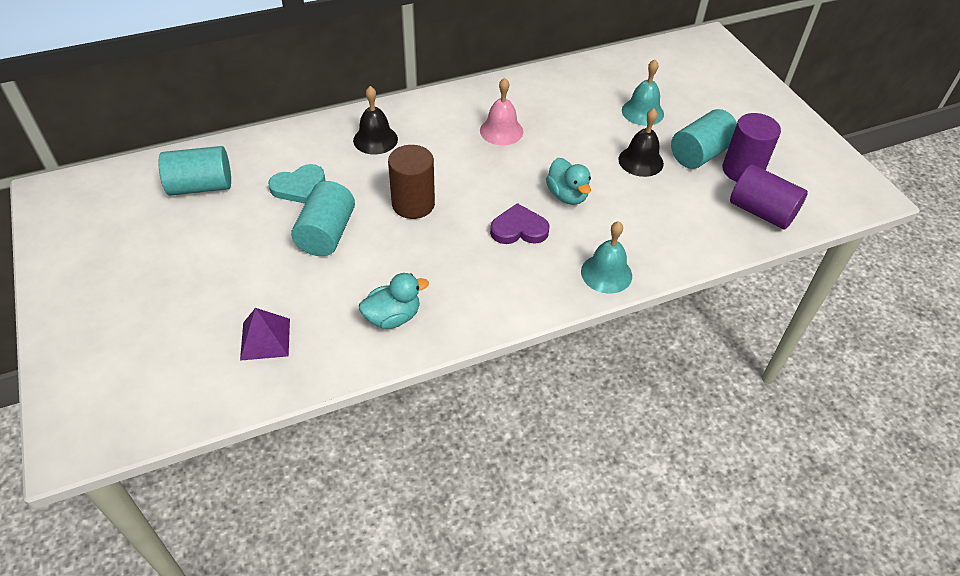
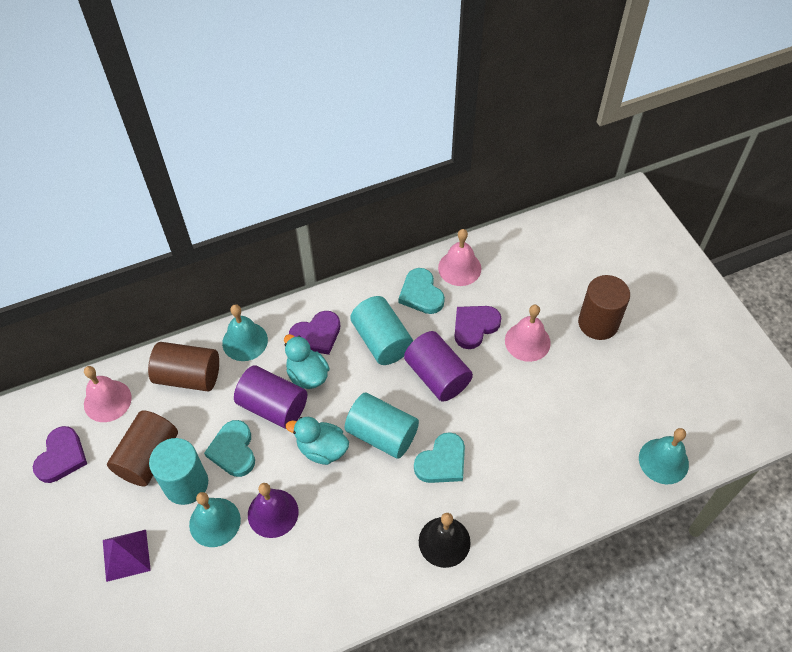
black bell: 2 -> 1
brown cylinder: 1 -> 3
pink bell: 1 -> 3
purple bell: 0 -> 1
purple heart: 1 -> 3
turquoise bell: 2 -> 3
turquoise heart: 1 -> 3

